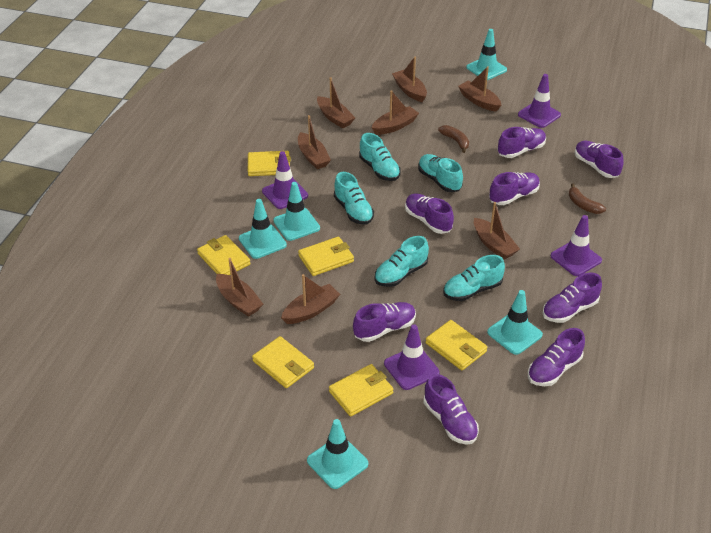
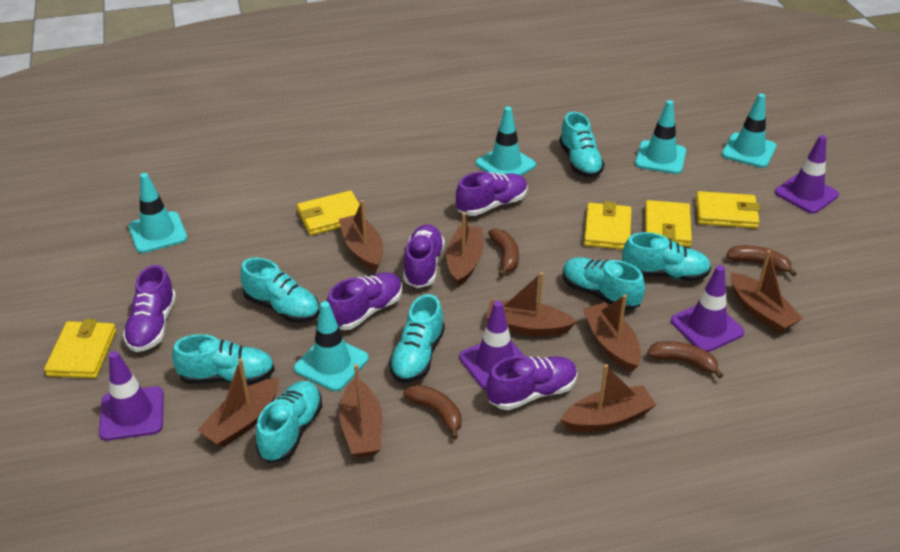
brown banana: 2 -> 4
purple shoe: 8 -> 5
turquoise shoe: 5 -> 7
yellow wallet: 6 -> 5

